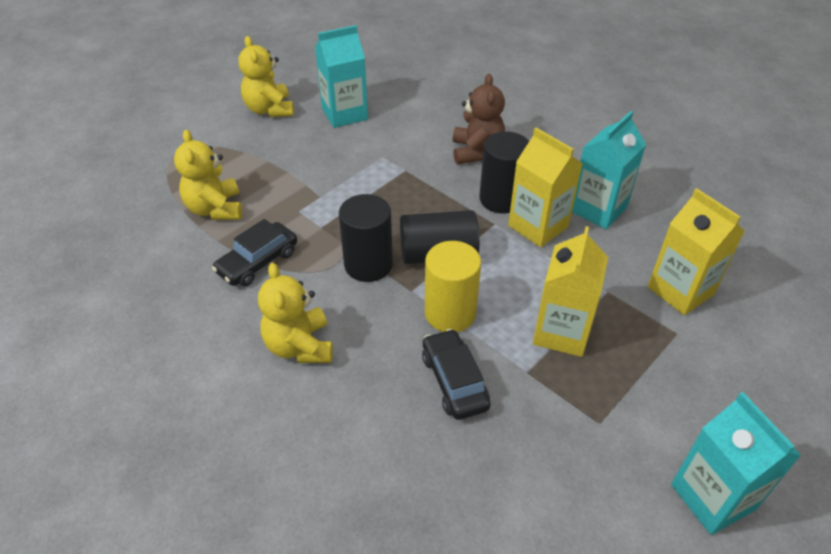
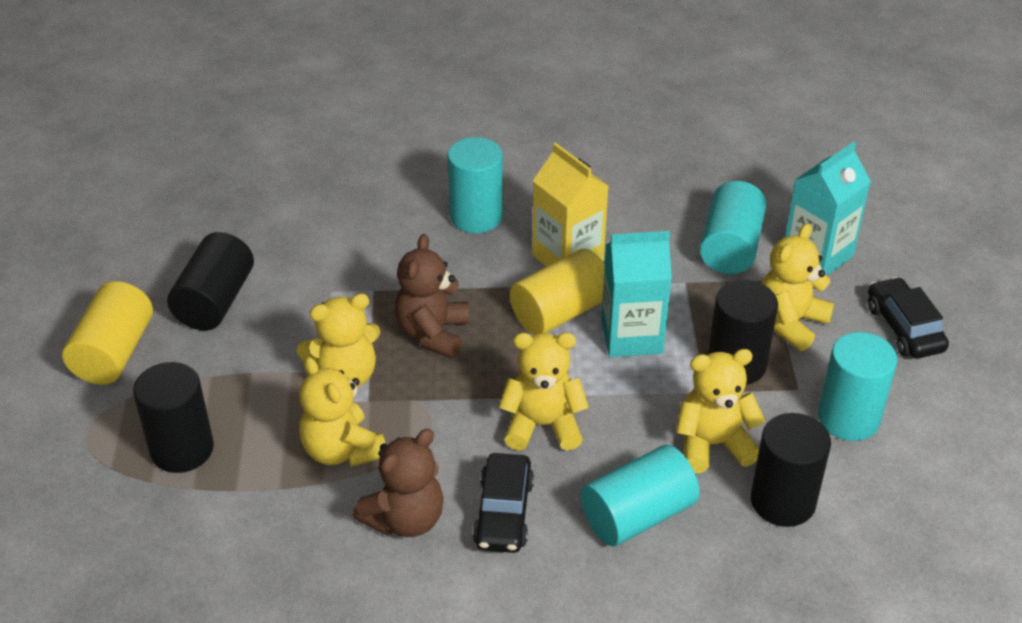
black cylinder: 3 -> 4
brown teddy bear: 1 -> 2
turquoise carton: 3 -> 2
turquoise cylinder: 0 -> 4
yellow carton: 3 -> 1
yellow cylinder: 1 -> 2
yellow teddy bear: 3 -> 5

